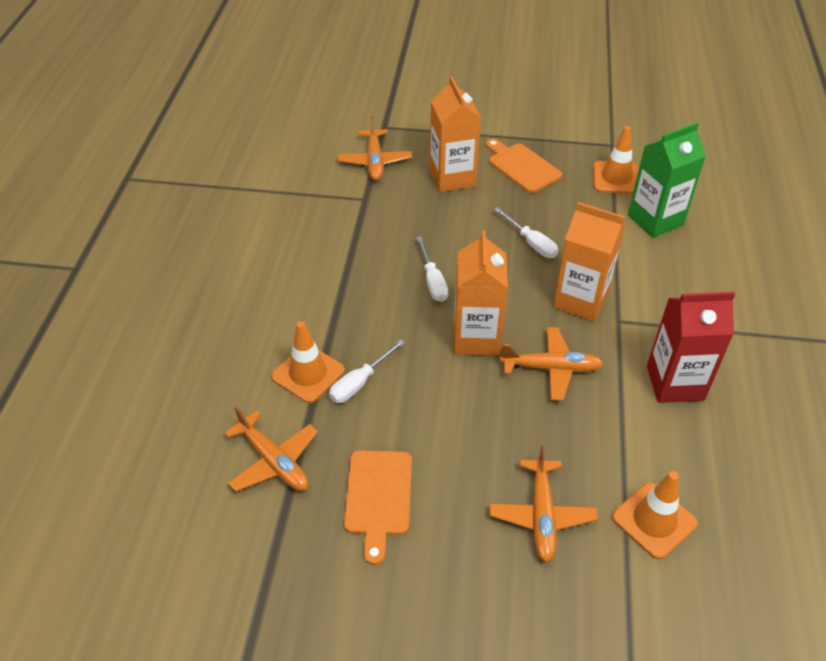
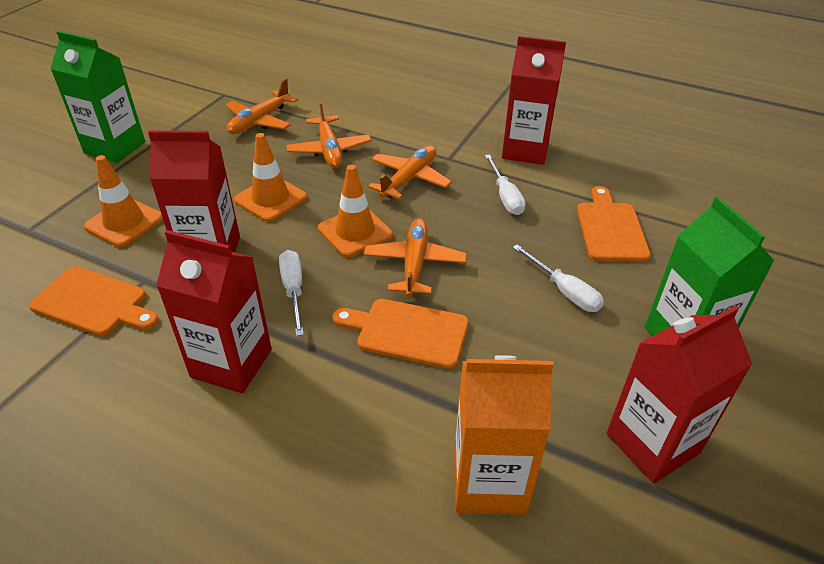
green carton: 1 -> 2
orange carton: 3 -> 1
orange cutting board: 2 -> 3
red carton: 1 -> 4

